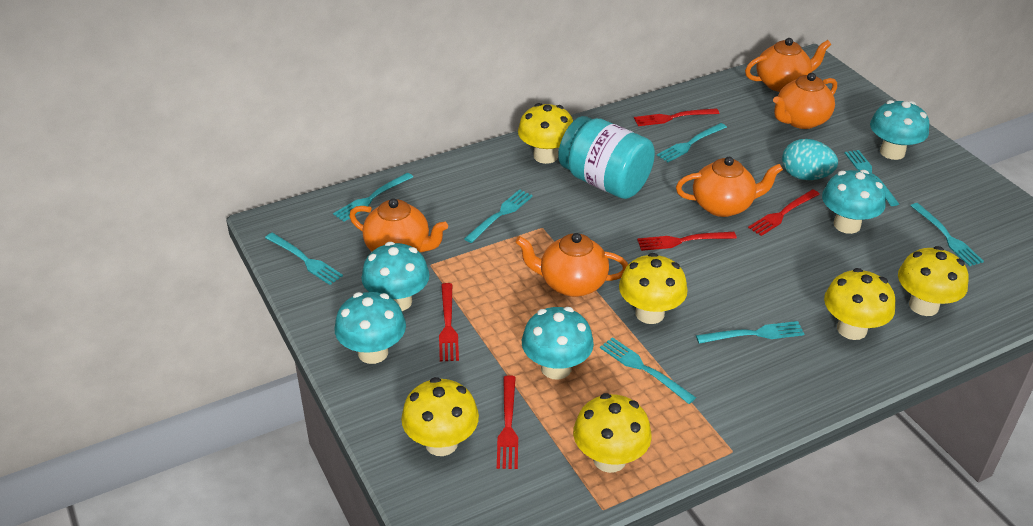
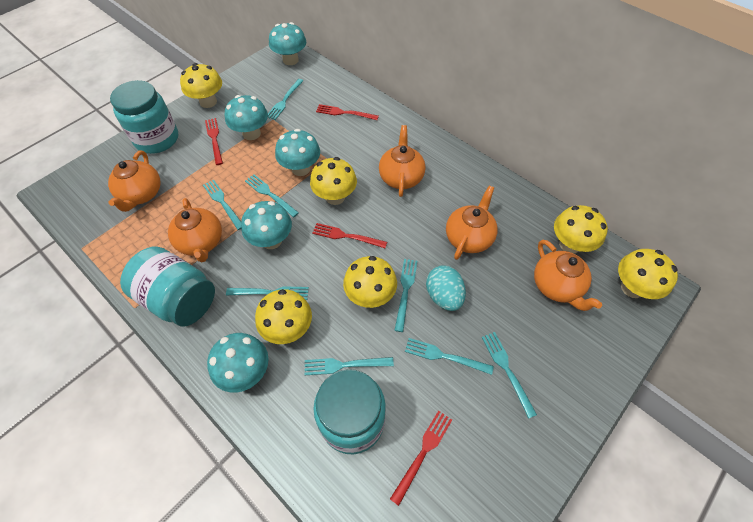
red fork: 5 -> 4
turquoise jar: 1 -> 3

